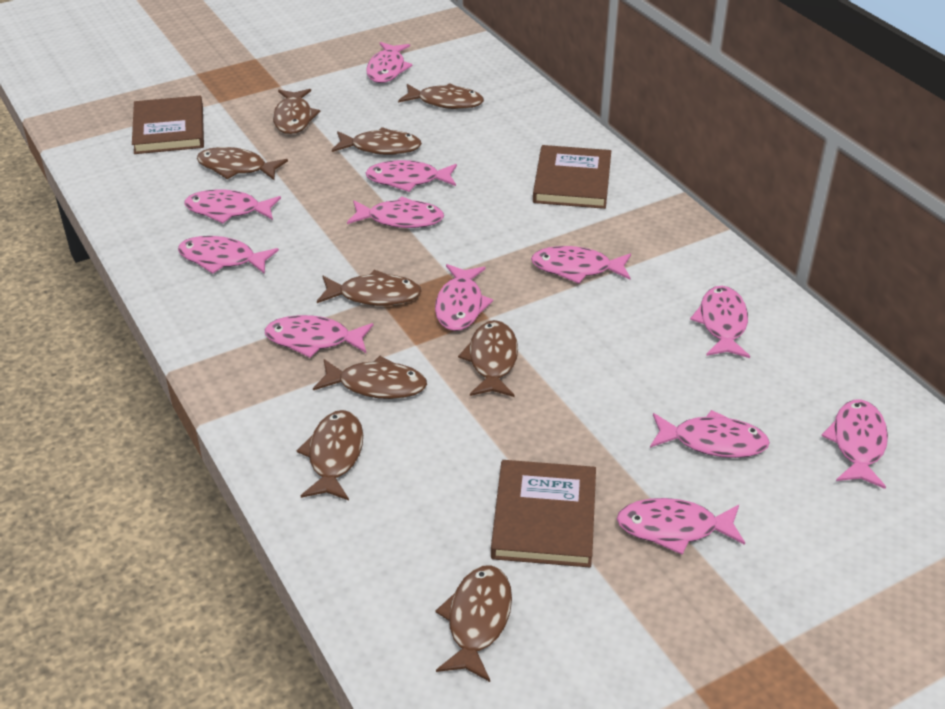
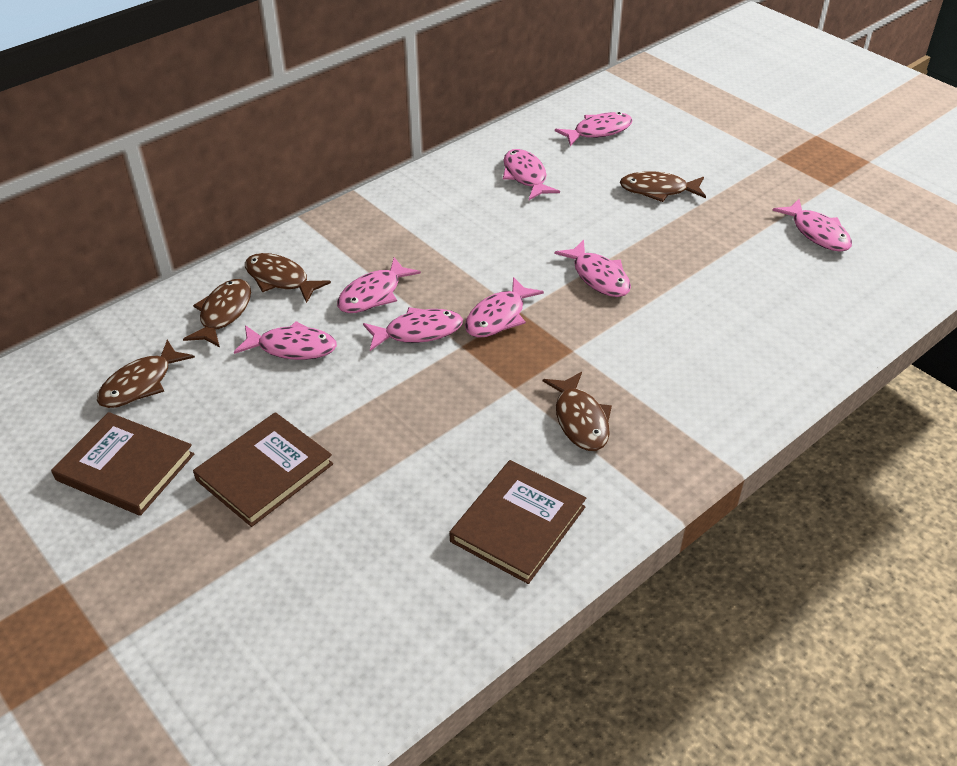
brown fish: 9 -> 5
pink fish: 12 -> 8

